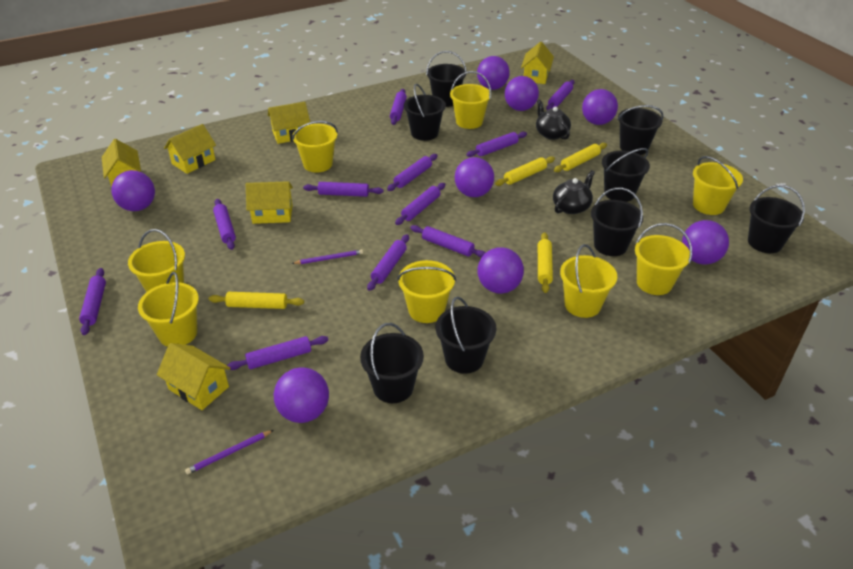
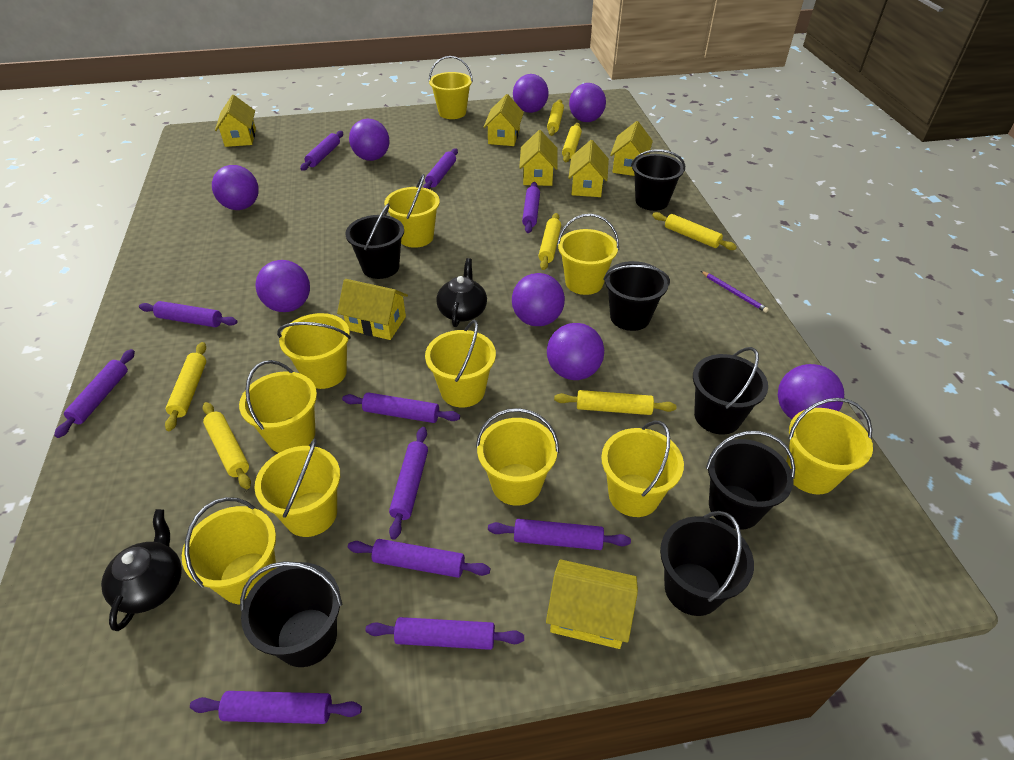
black bucket: 8 -> 7
purple pencil: 2 -> 1
yellow bucket: 8 -> 11
yellow house: 6 -> 7
yellow rolling pin: 4 -> 7

